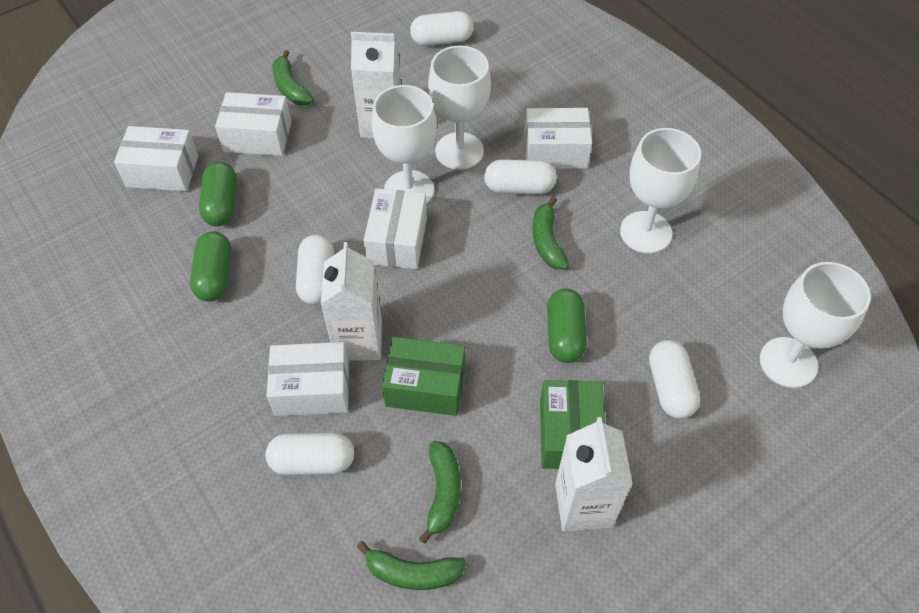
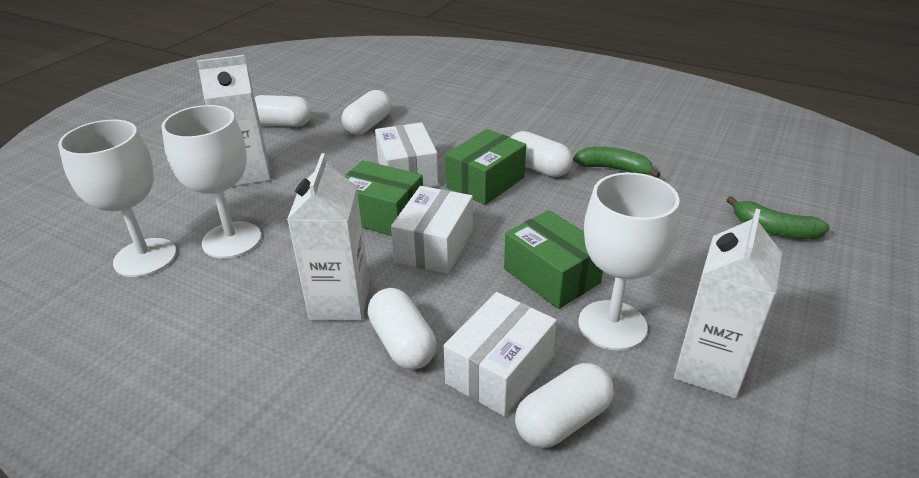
green banana: 4 -> 2
green box: 2 -> 3
green capsule: 3 -> 0
white box: 5 -> 3
white goblet: 4 -> 3

